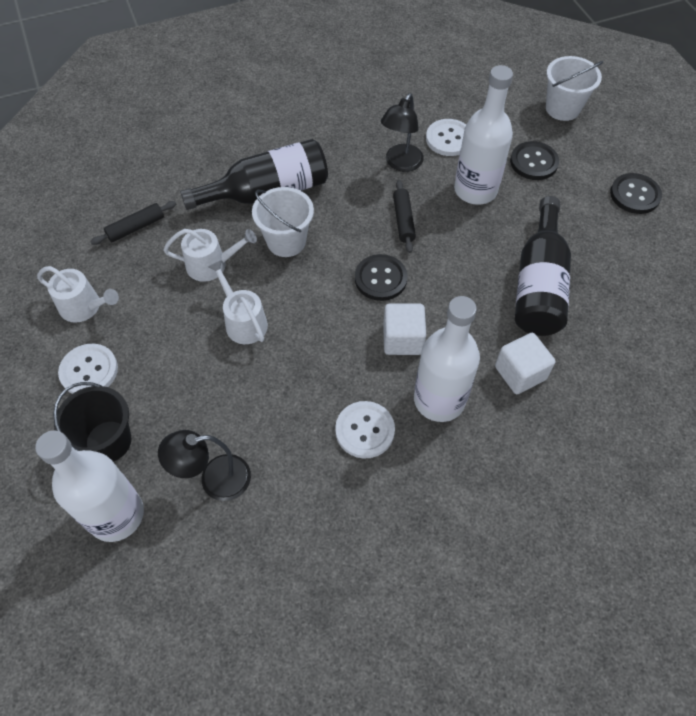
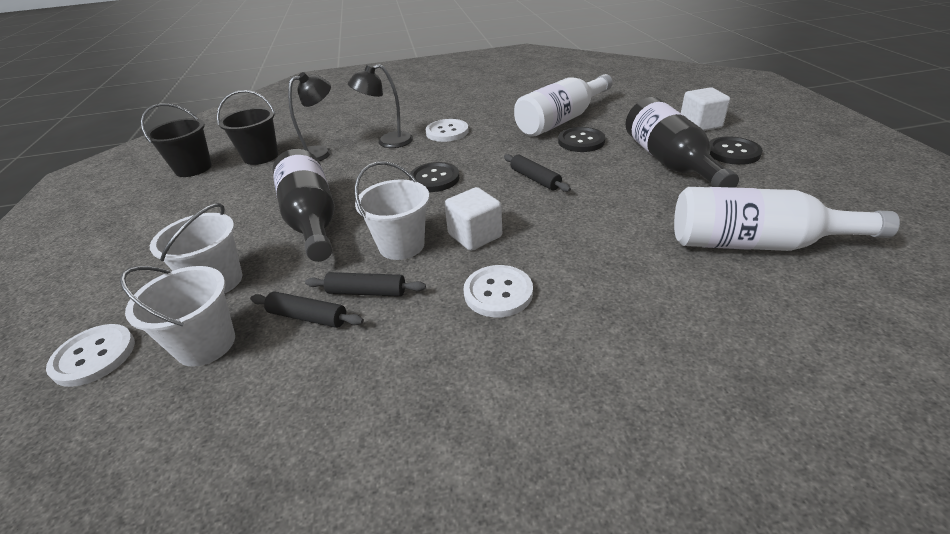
black bucket: 1 -> 2
black rolling pin: 2 -> 3
white bottle: 3 -> 2
white bucket: 2 -> 3
white watering can: 3 -> 0

